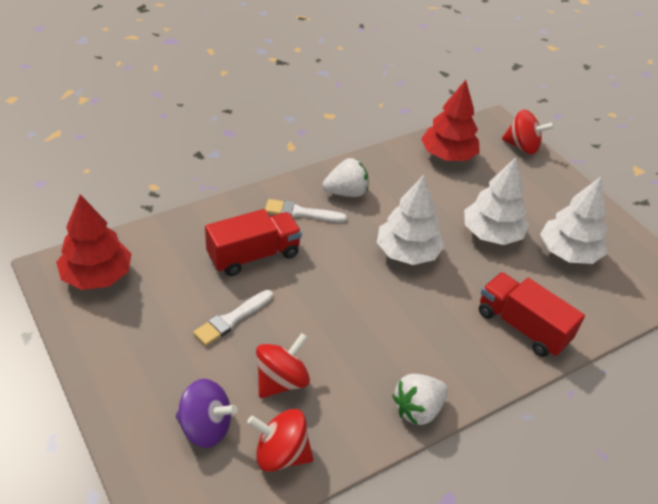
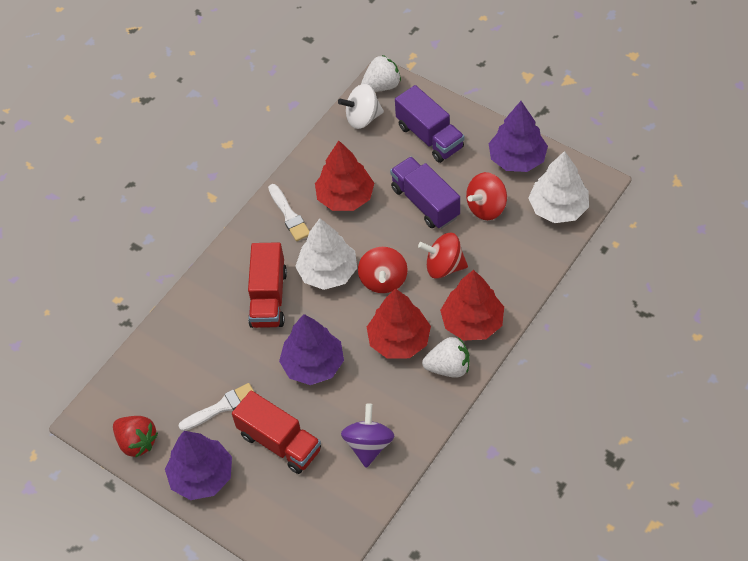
purple tree: 0 -> 3
purple truck: 0 -> 2
red strawberry: 0 -> 1
red tree: 2 -> 3
white spinning top: 0 -> 1
white tree: 3 -> 2

